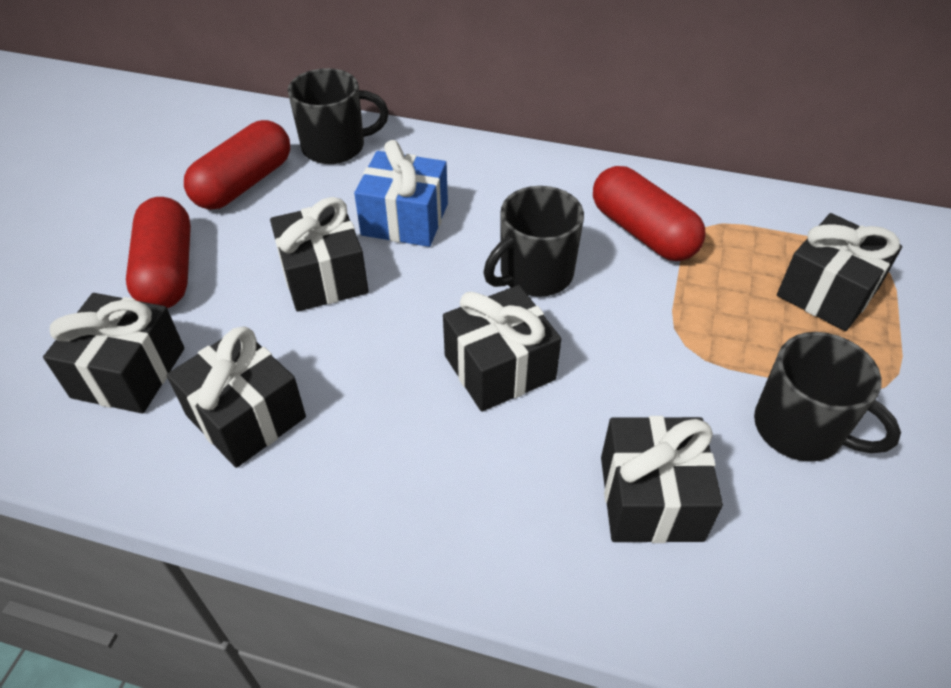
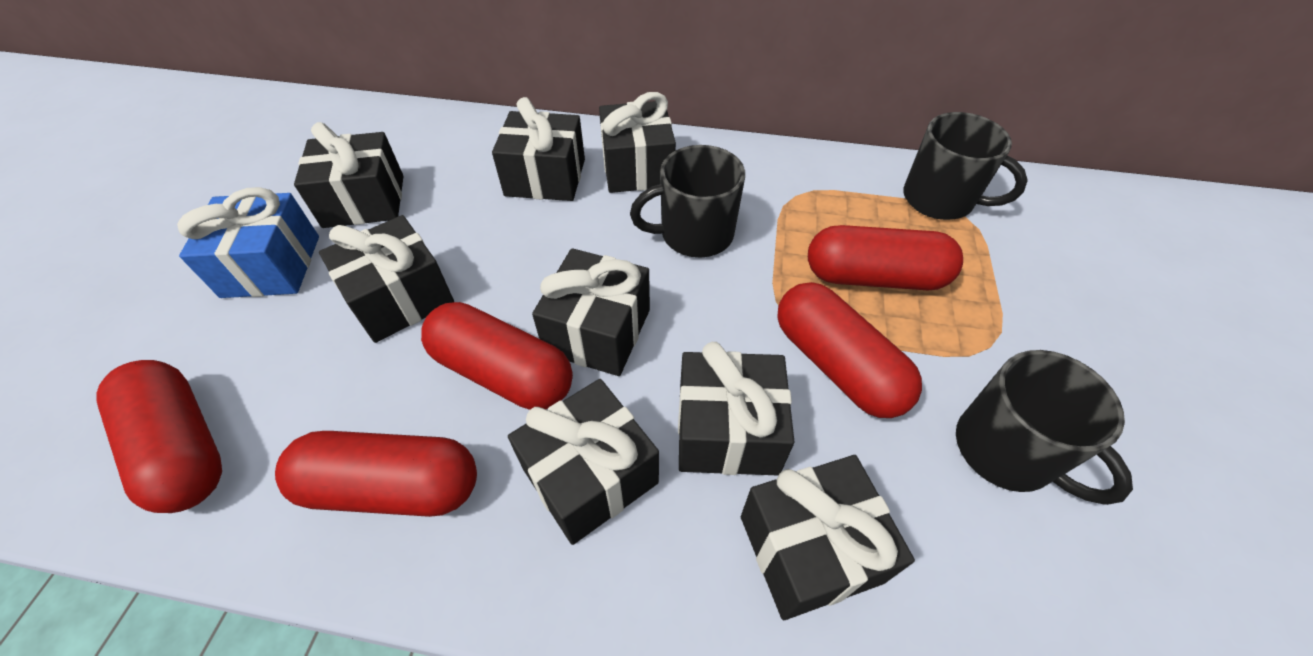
black gift: 6 -> 8
red capsule: 3 -> 5

